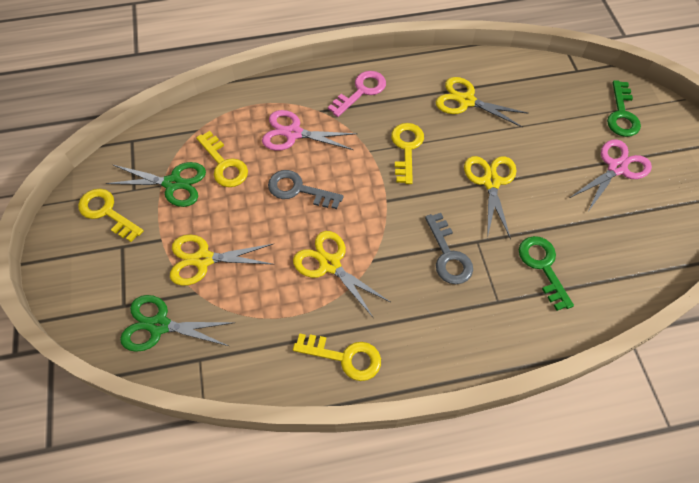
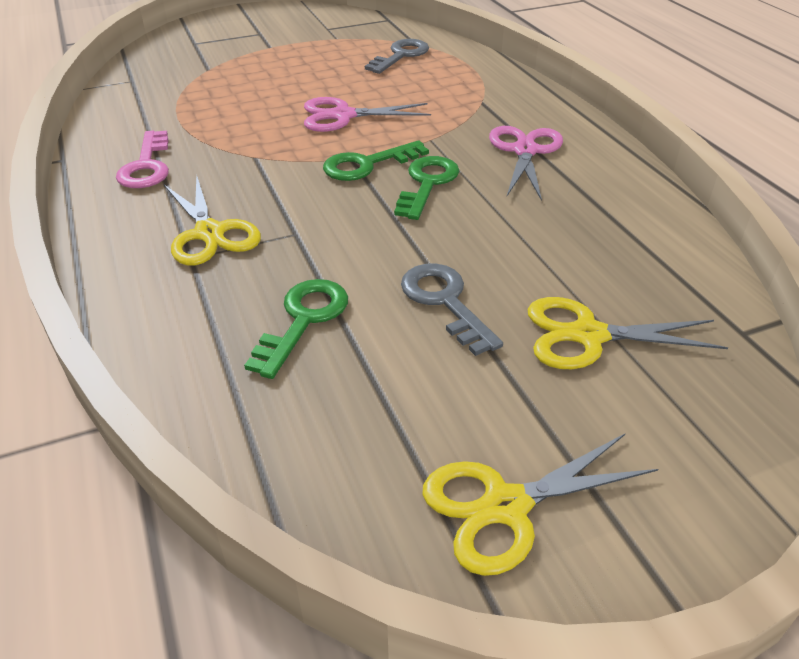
green key: 2 -> 3
green scissors: 2 -> 0
yellow key: 4 -> 0
yellow scissors: 4 -> 3

